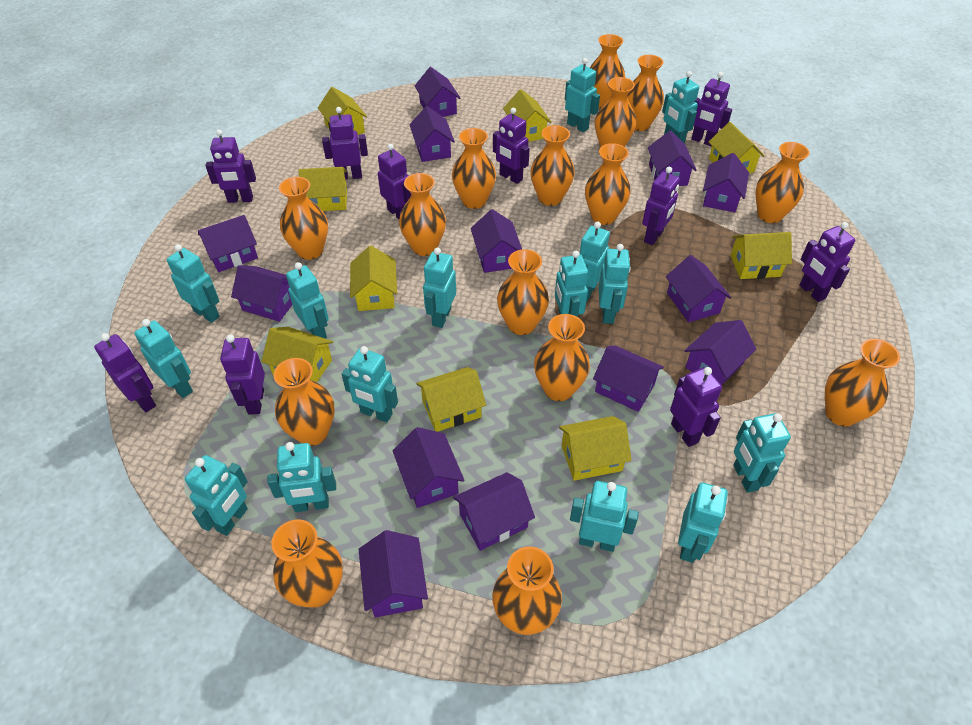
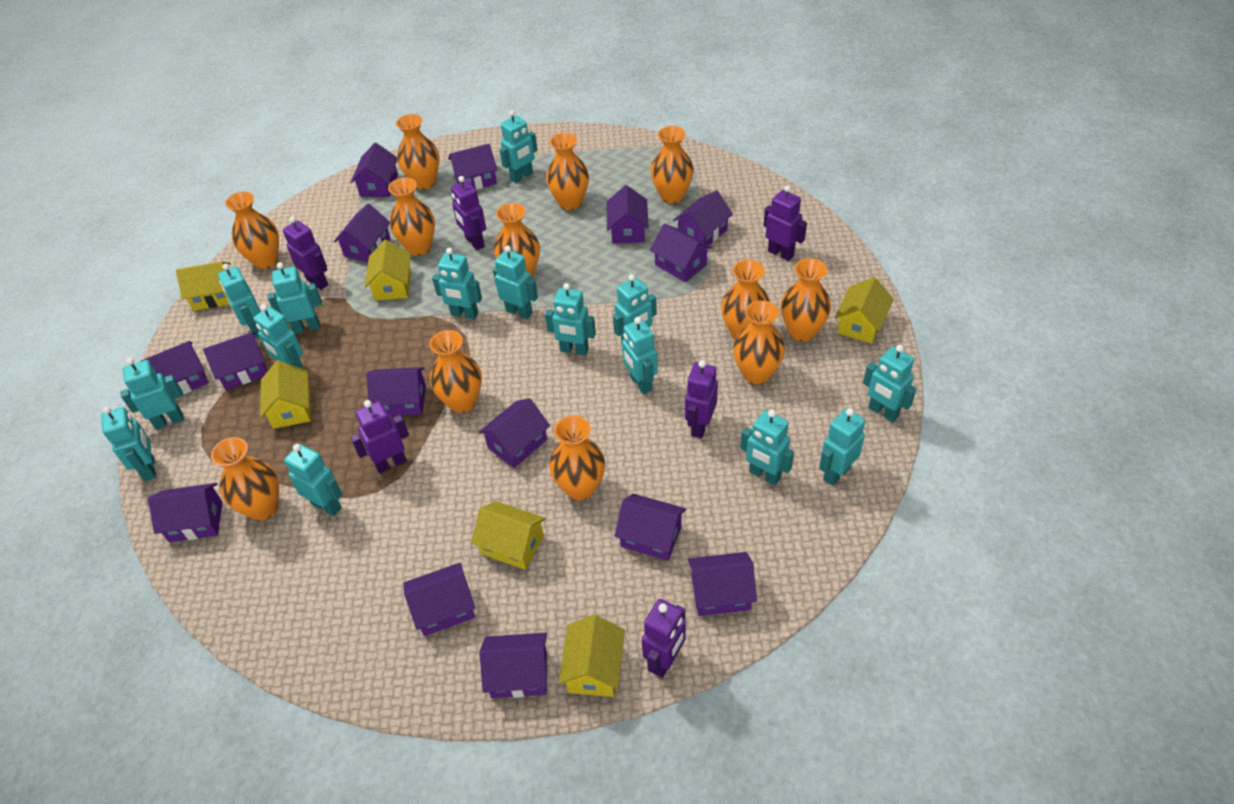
orange vase: 15 -> 12
purple house: 13 -> 15
purple robot: 10 -> 6
yellow house: 9 -> 6

